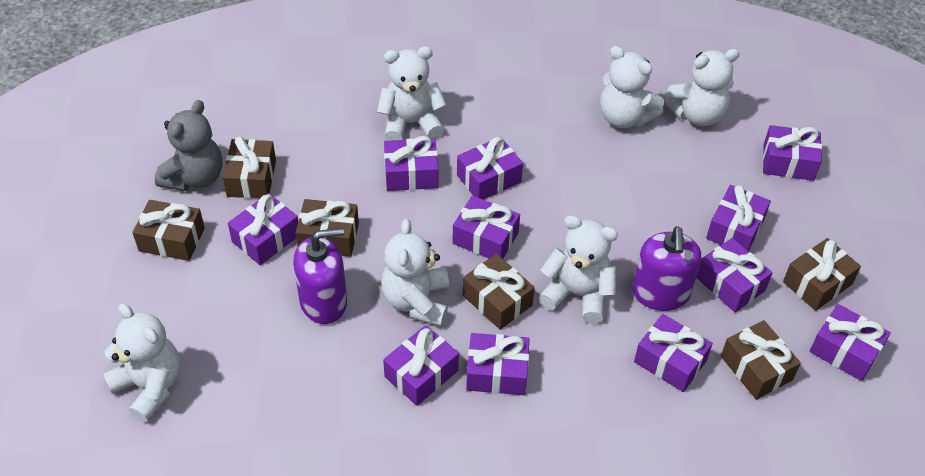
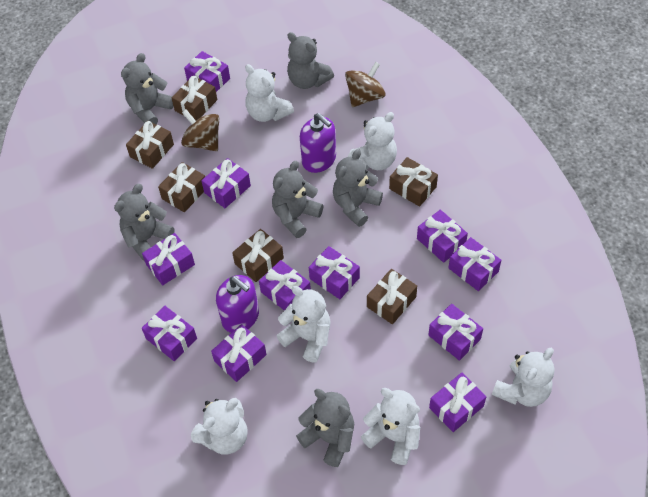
brown spinning top: 0 -> 2
grey teddy bear: 1 -> 6

